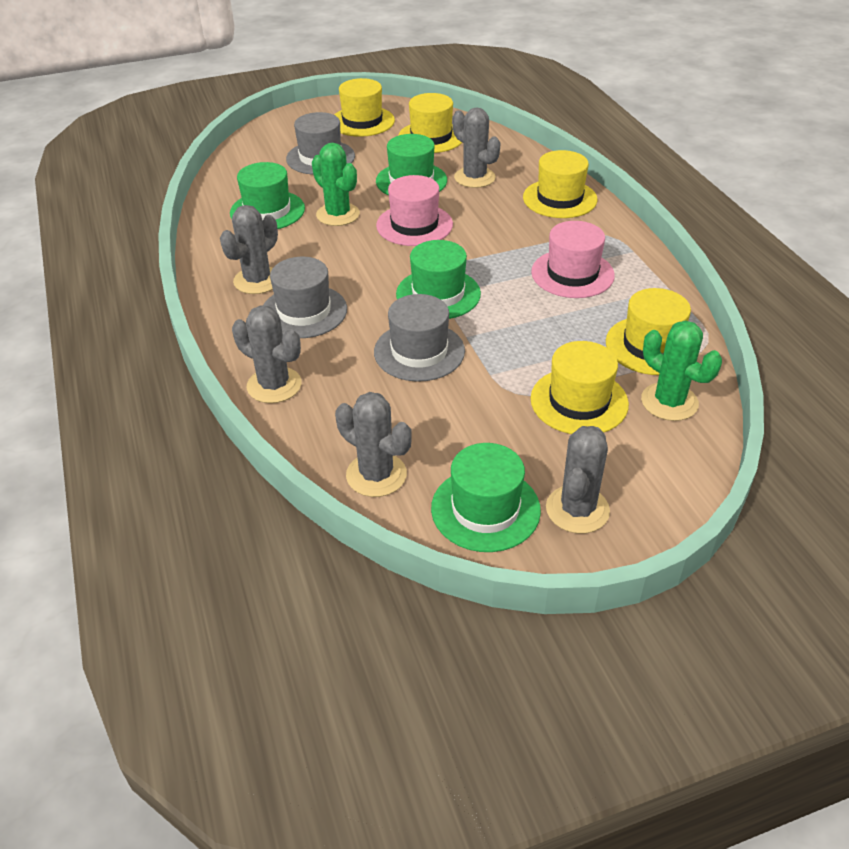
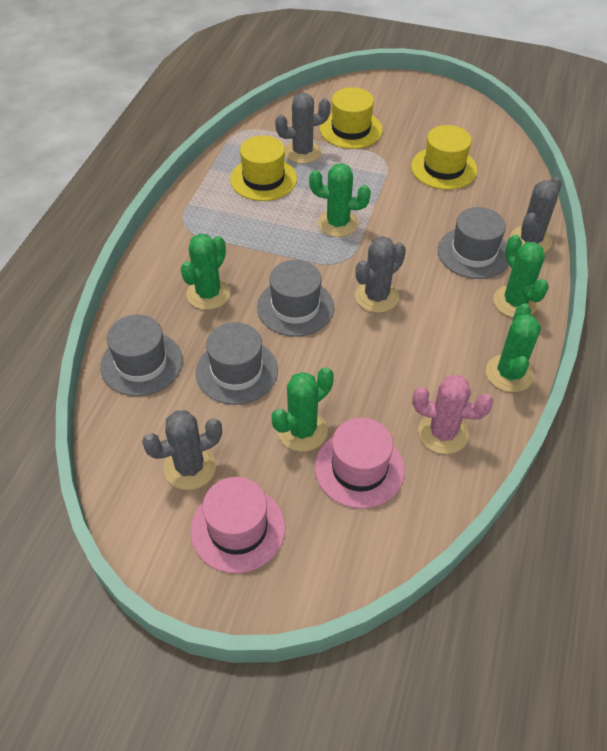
green cactus: 2 -> 5
green hat: 4 -> 0
grey cactus: 5 -> 4
grey hat: 3 -> 4
pink cactus: 0 -> 1
yellow hat: 5 -> 3

